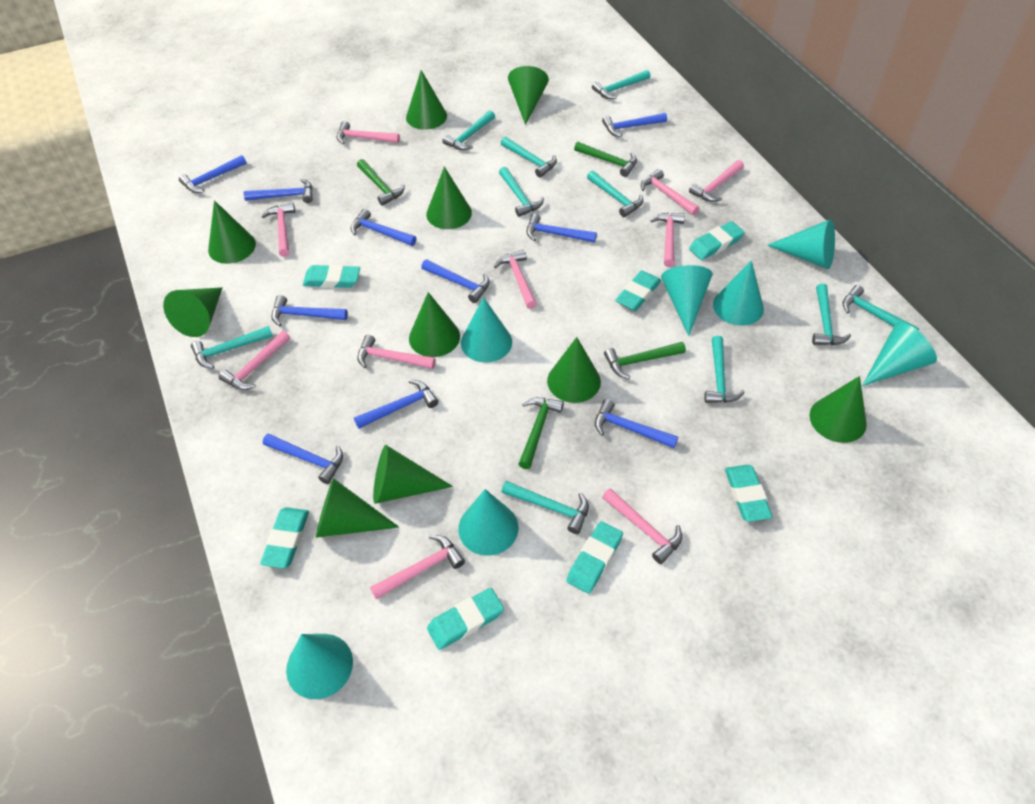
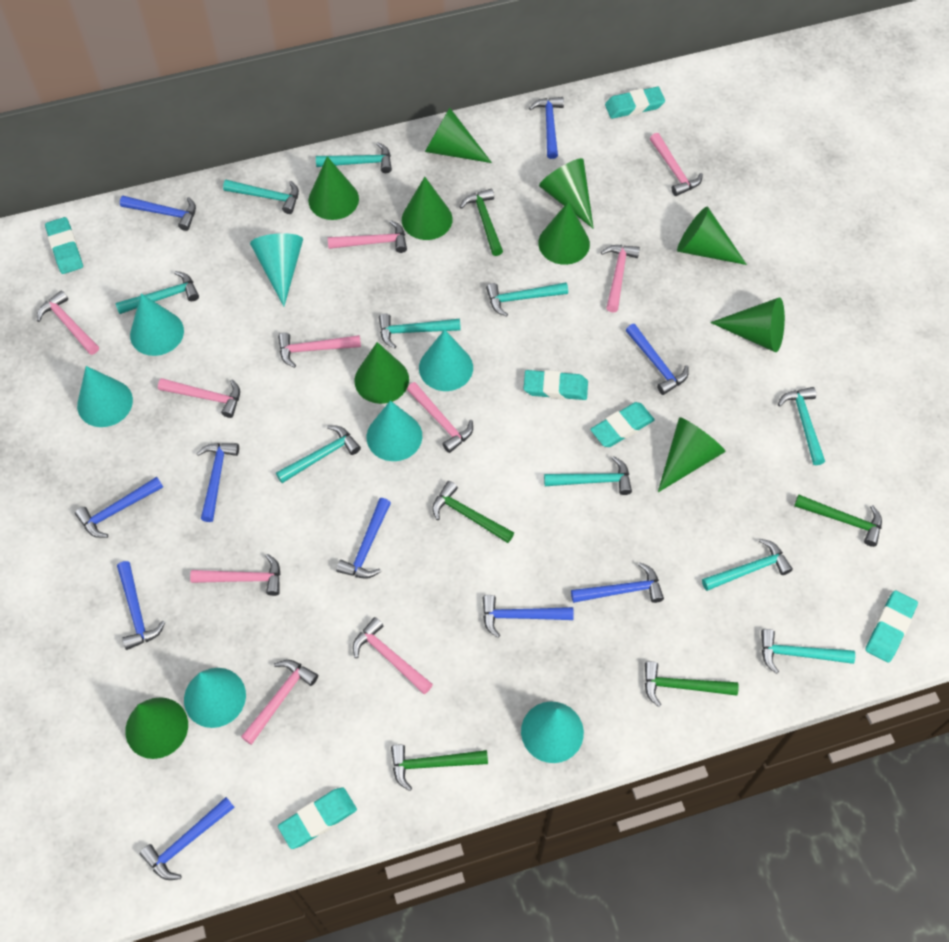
green hammer: 4 -> 5
turquoise eraser: 7 -> 6

